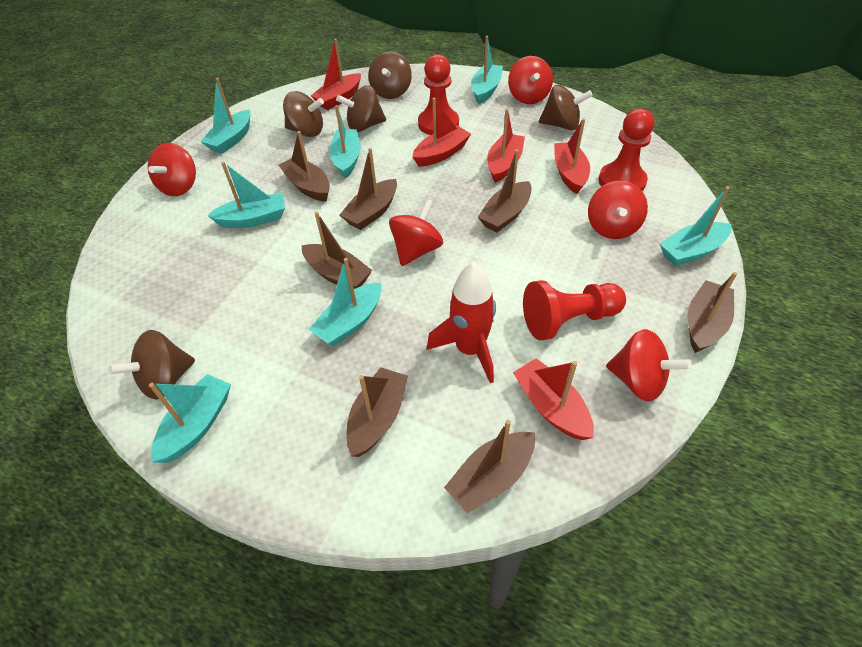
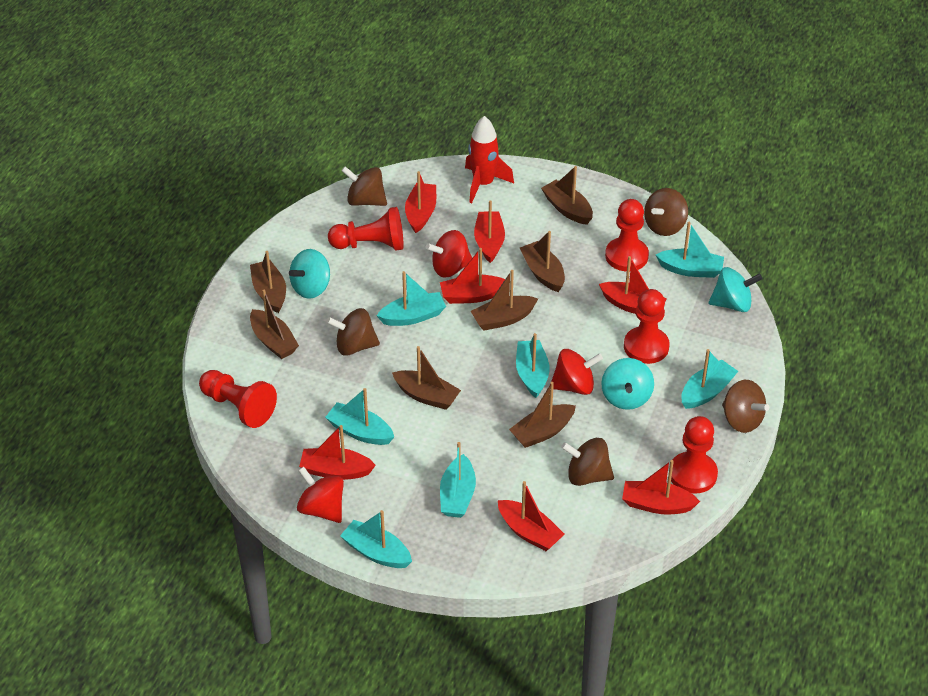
red boat: 5 -> 7
red pawn: 3 -> 5
red spinning top: 5 -> 3
turquoise spinning top: 0 -> 3

